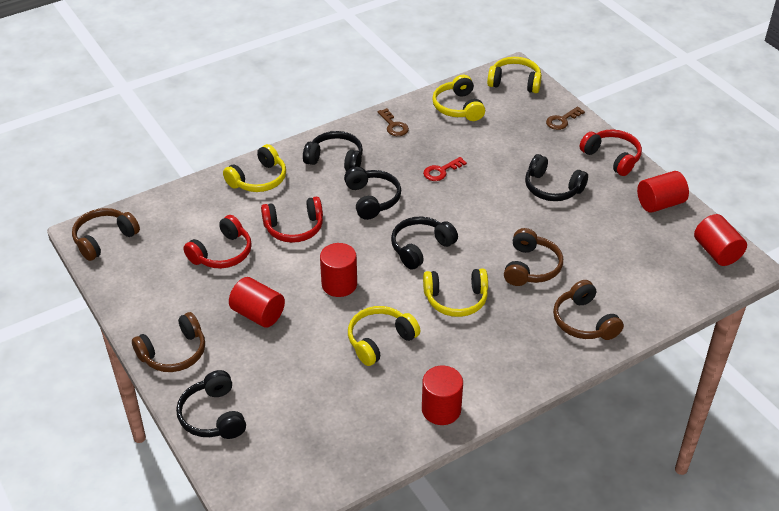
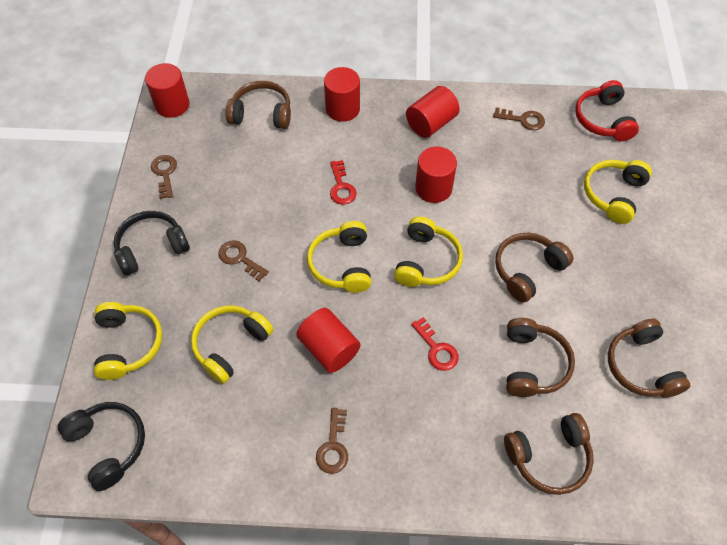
black headphones: 5 -> 2
brown headphones: 4 -> 5
brown key: 2 -> 4
red headphones: 3 -> 1
red key: 1 -> 2

